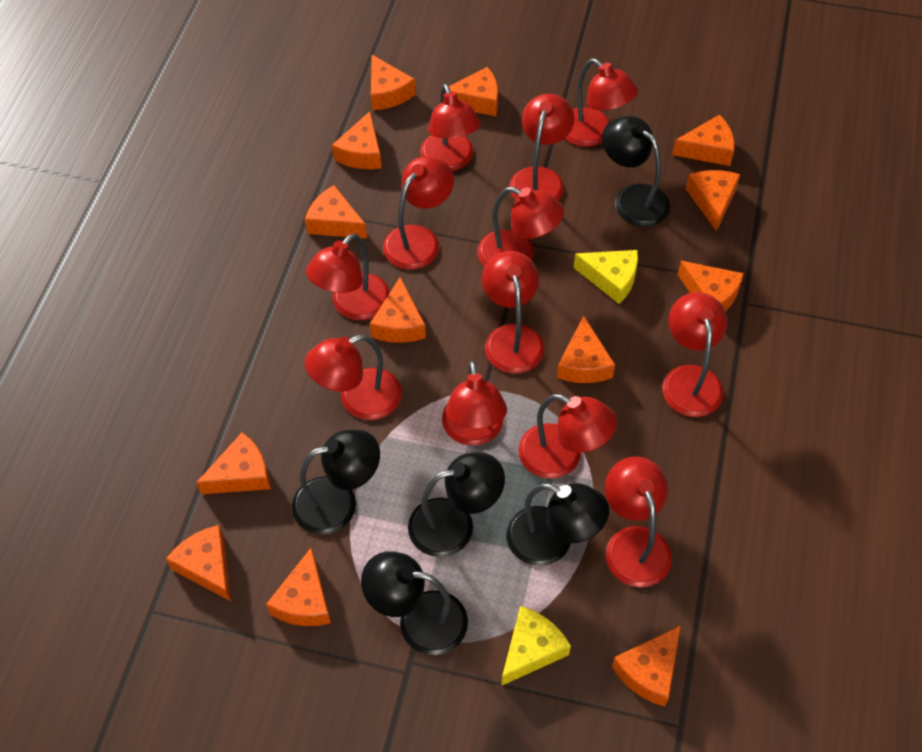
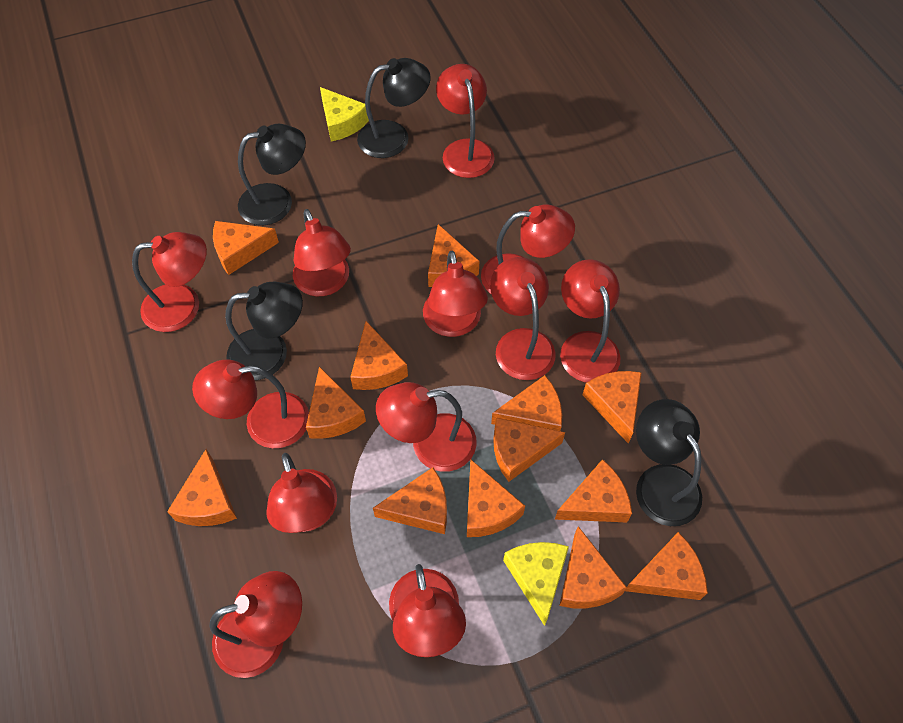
black lamp: 5 -> 4

